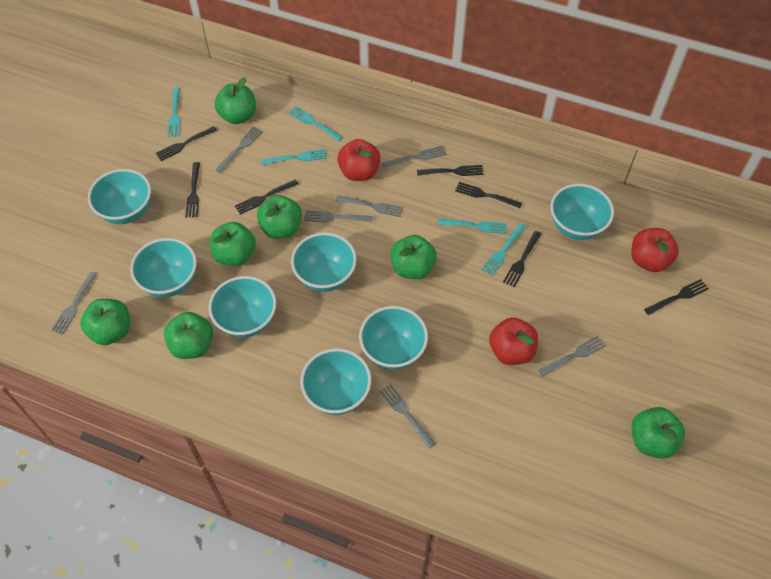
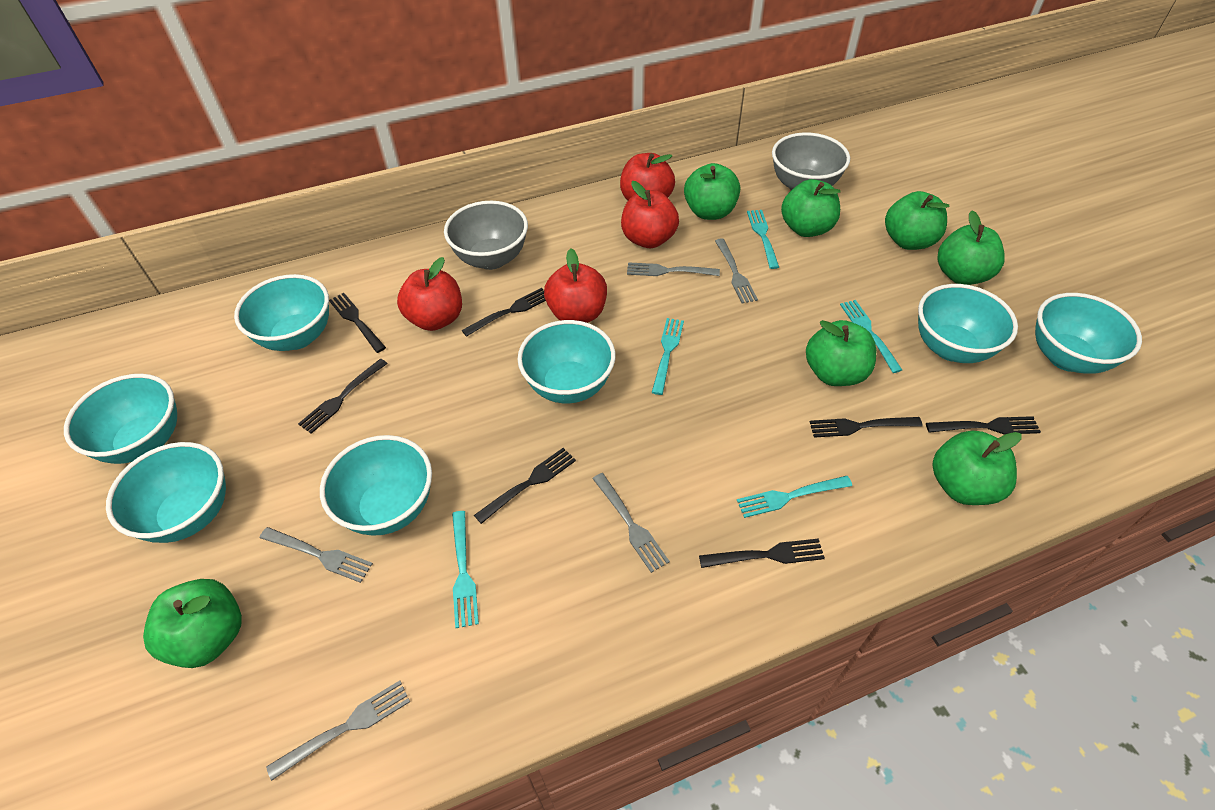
grey bowl: 0 -> 2
grey fork: 7 -> 5
red apple: 3 -> 4

